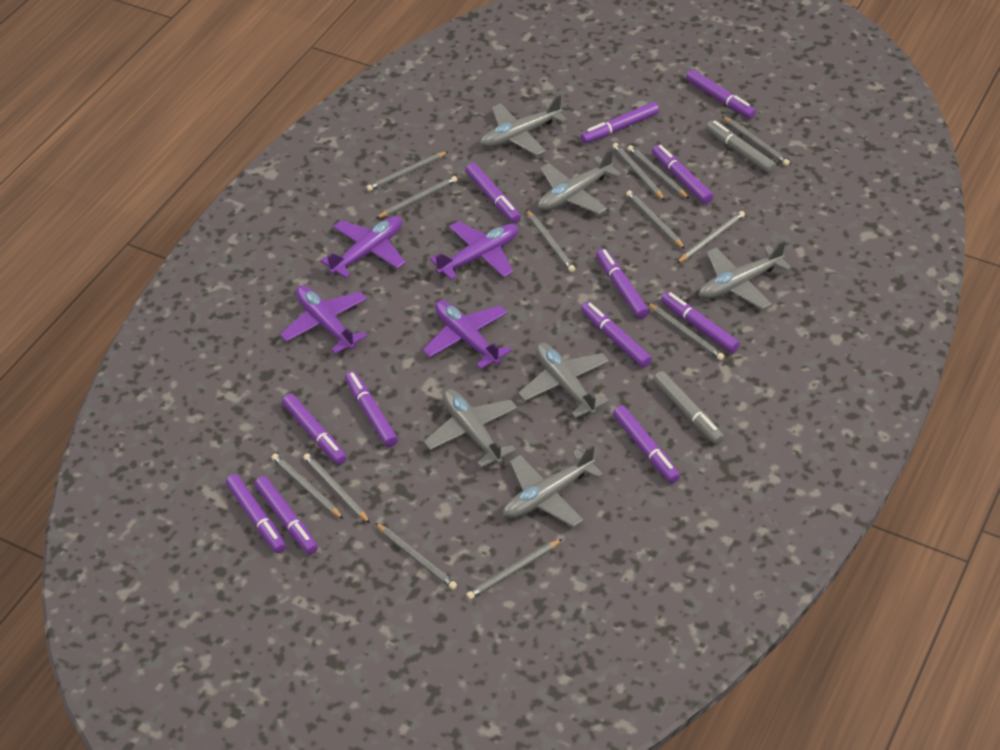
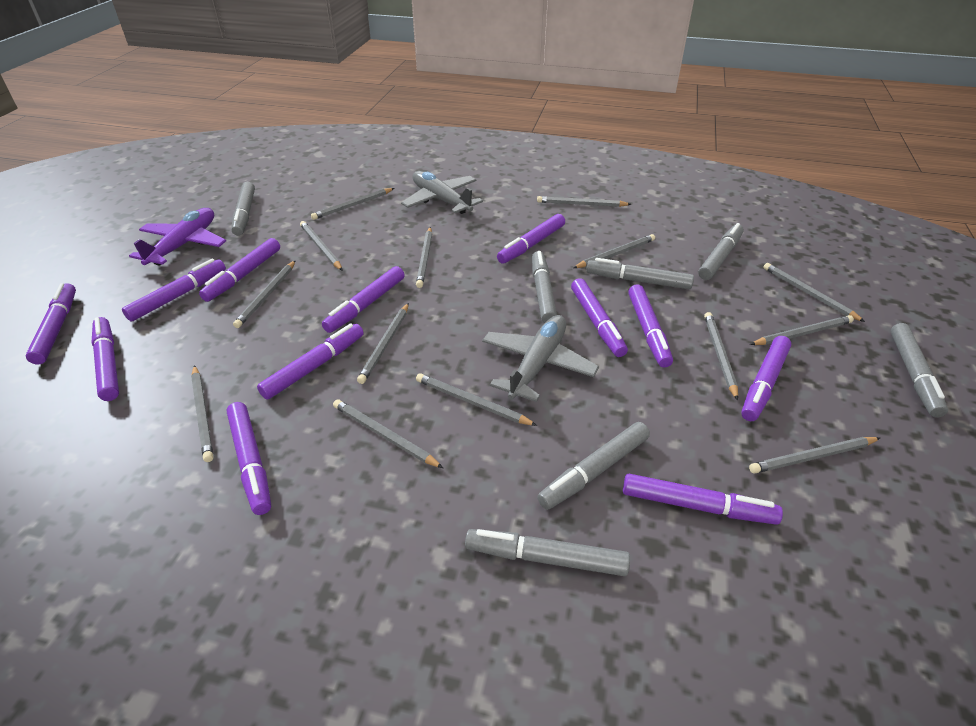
grey marker: 2 -> 7
grey pencil: 13 -> 14
grey plane: 6 -> 2
purple plane: 4 -> 1

